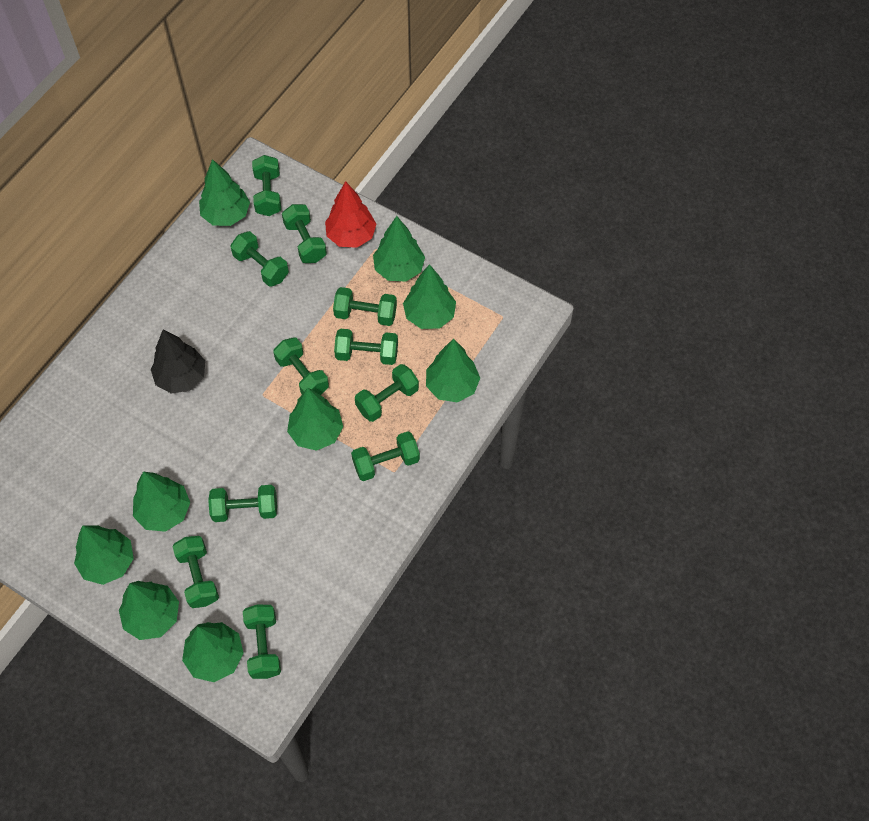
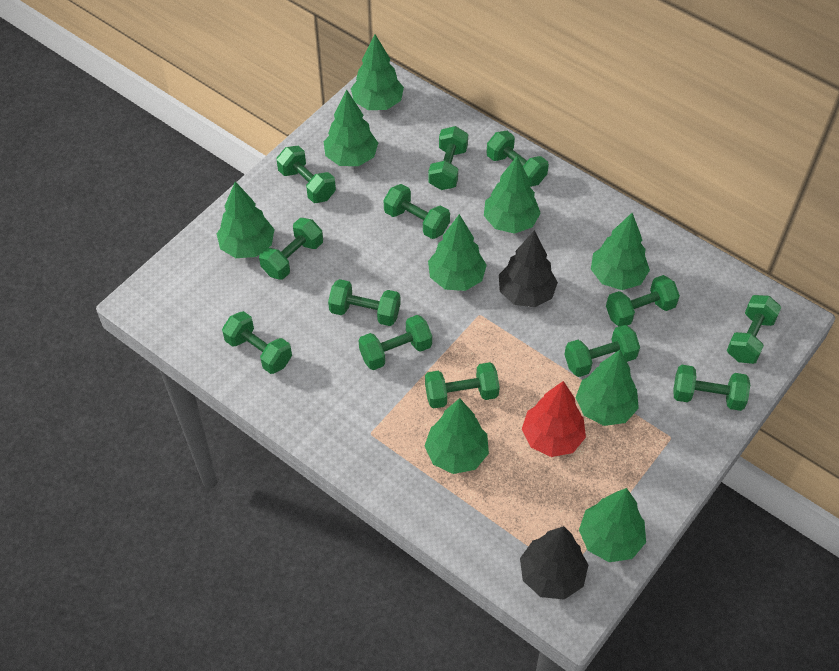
black tree: 1 -> 2
green dumbbell: 11 -> 13

